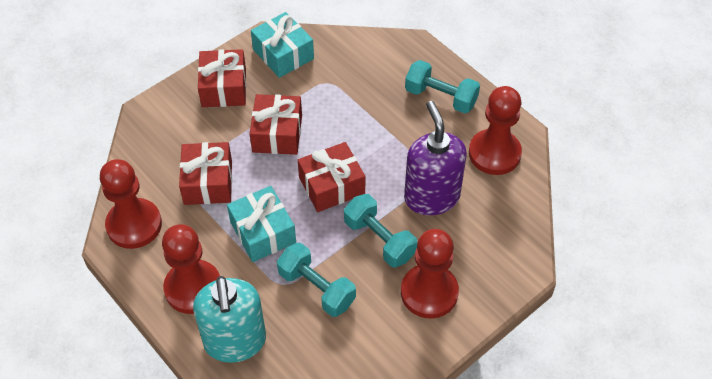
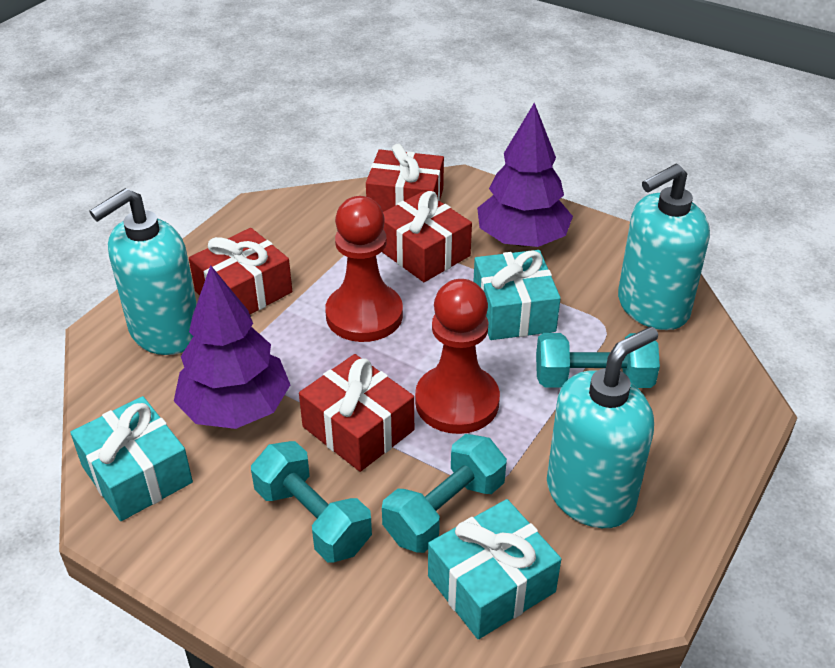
purple soap dispenser: 1 -> 0
purple tree: 0 -> 2
red pawn: 4 -> 2
turquoise gift: 2 -> 3
turquoise soap dispenser: 1 -> 3

